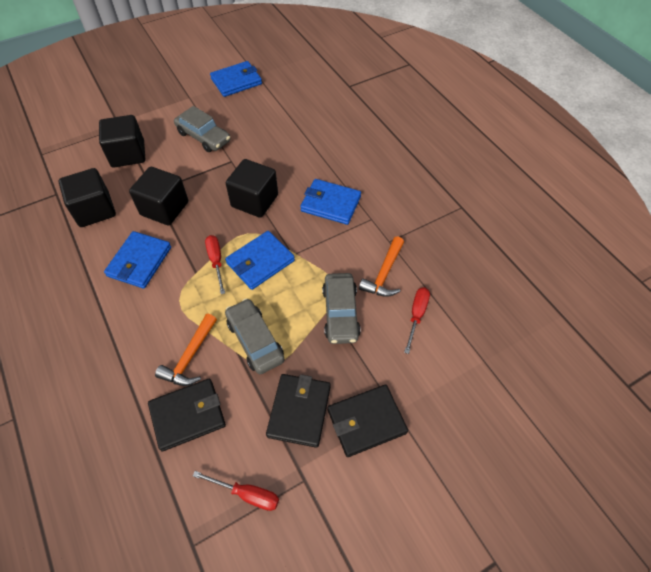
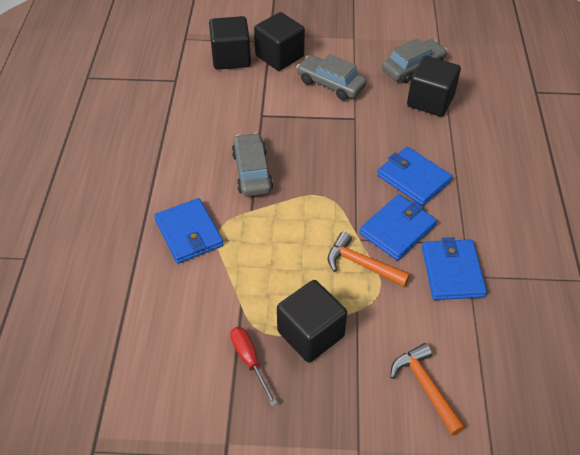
black wallet: 3 -> 0
red screwdriver: 3 -> 1

